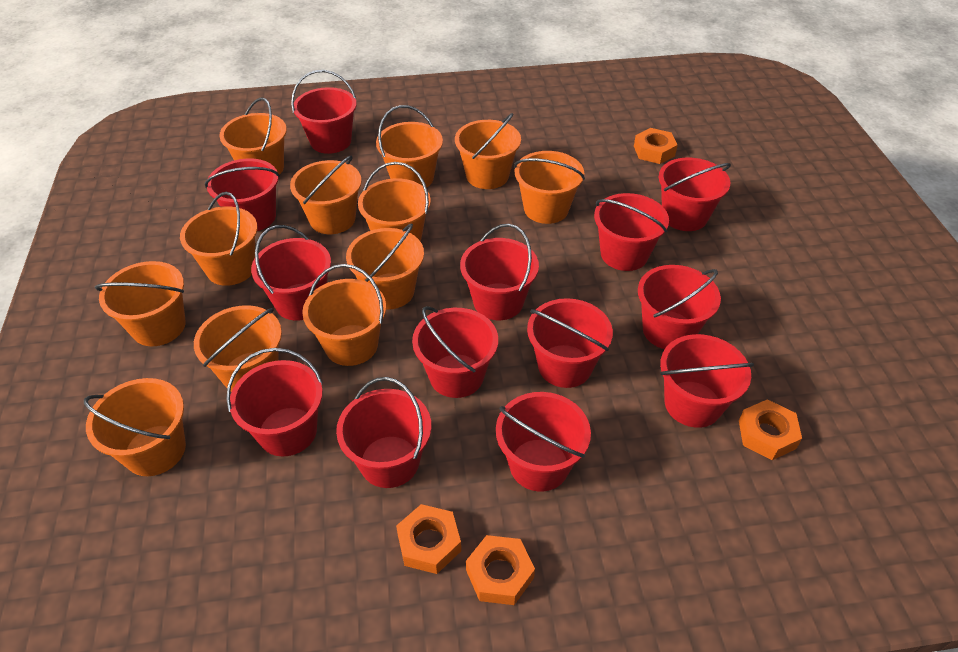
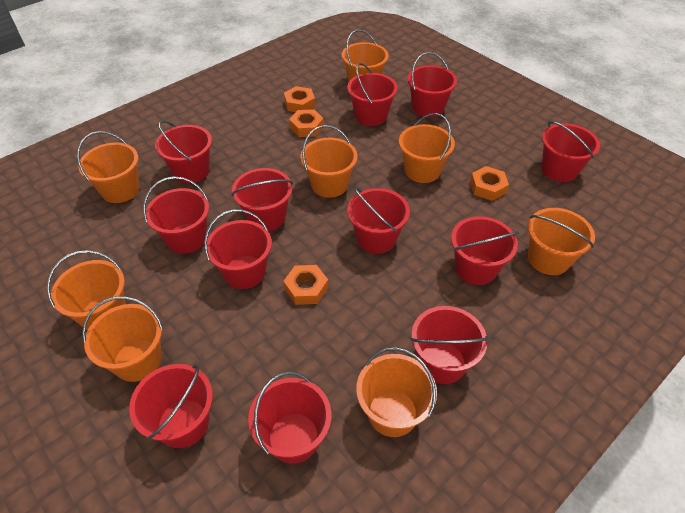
orange bucket: 12 -> 8
red bucket: 13 -> 12

